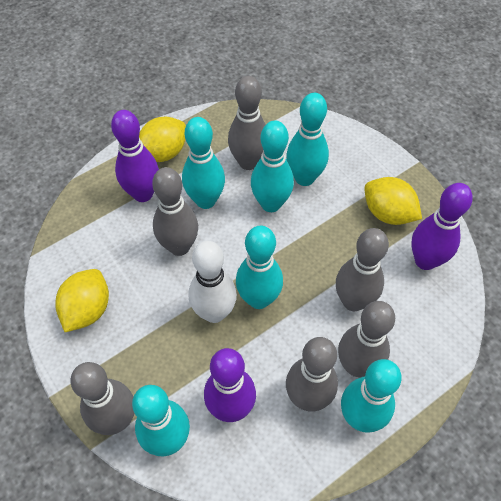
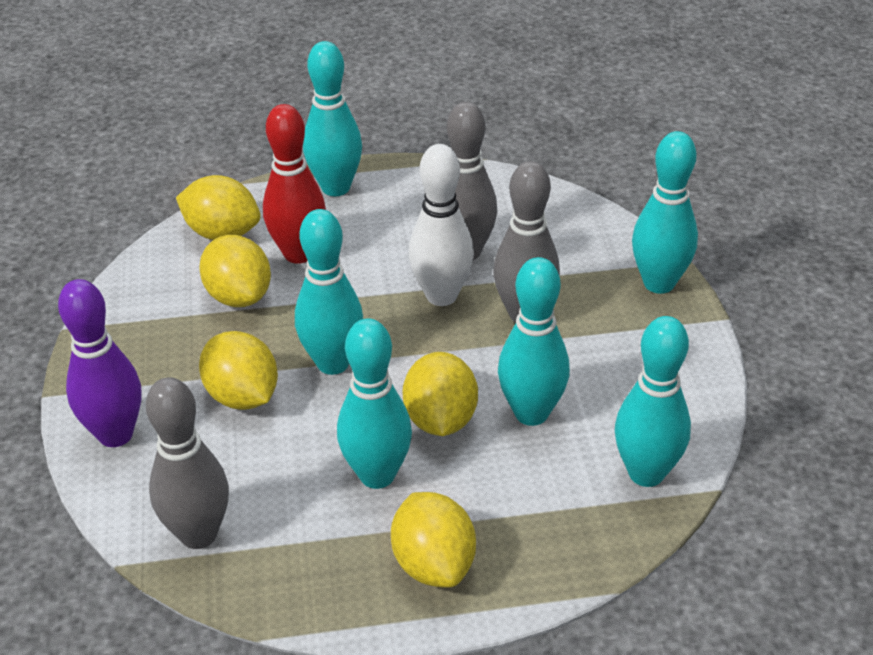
grey bowling pin: 6 -> 3
purple bowling pin: 3 -> 1
red bowling pin: 0 -> 1
yellow lemon: 3 -> 5

